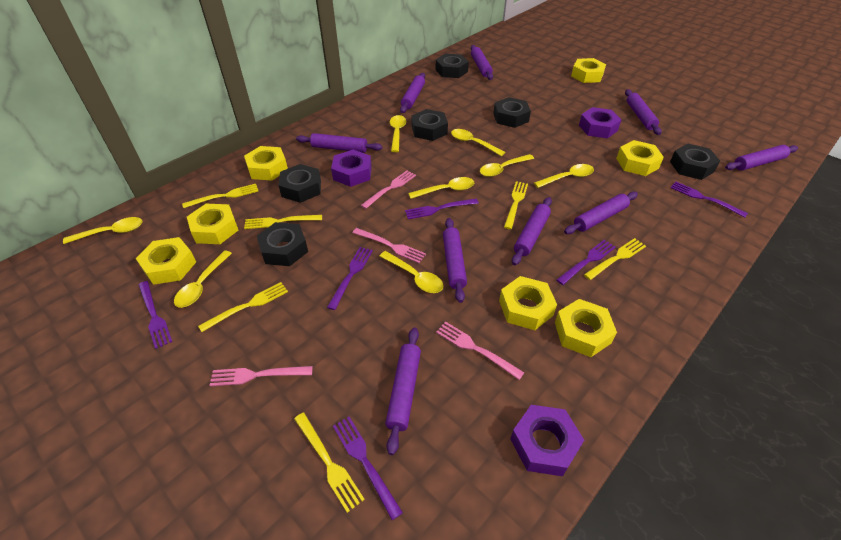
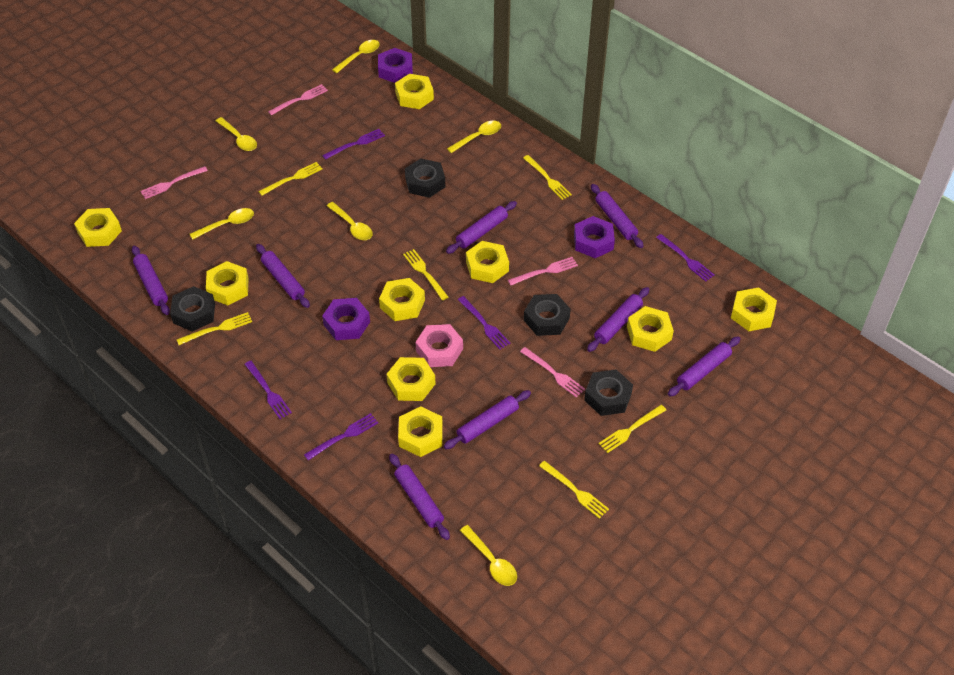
black nut: 6 -> 4
pink nut: 0 -> 1
purple fork: 6 -> 5
purple rolling pin: 9 -> 8
yellow nut: 7 -> 9
yellow spoon: 8 -> 6

